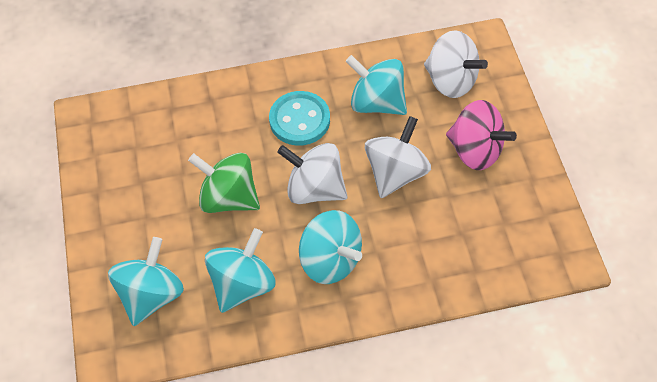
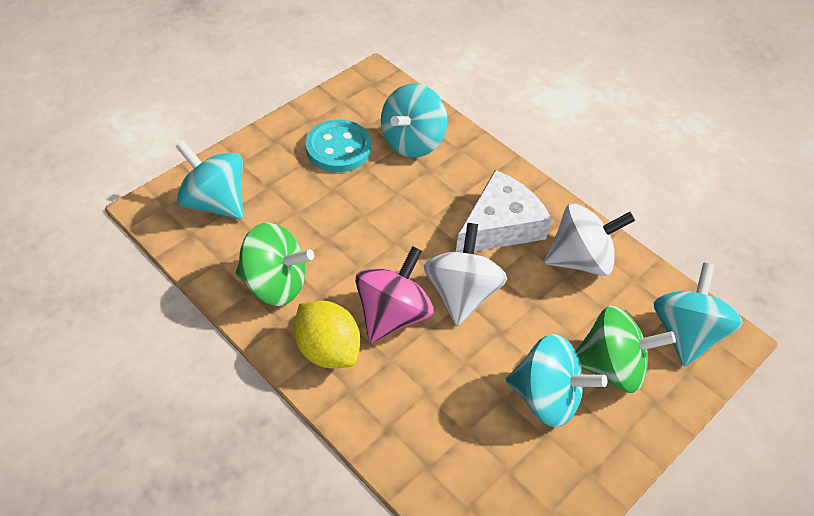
green spinning top: 1 -> 2
white cheese: 0 -> 1
white spinning top: 3 -> 2
yellow lemon: 0 -> 1

